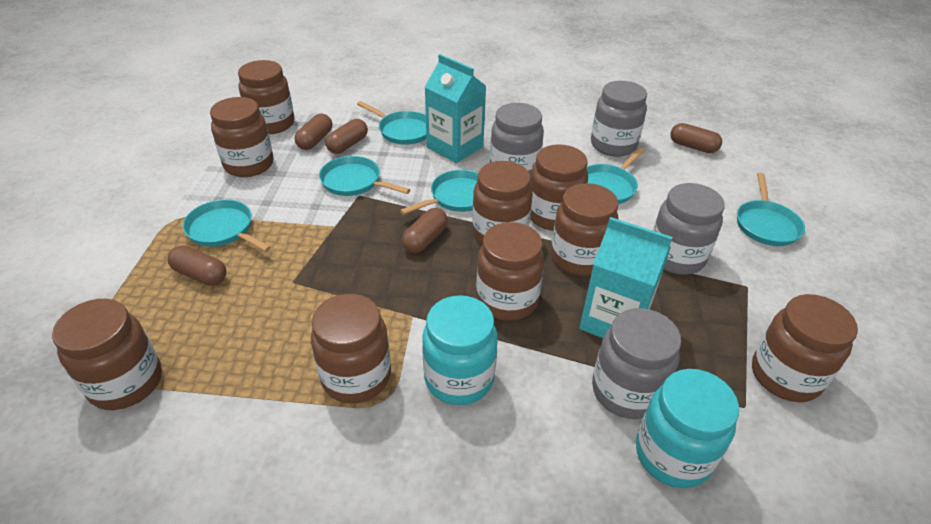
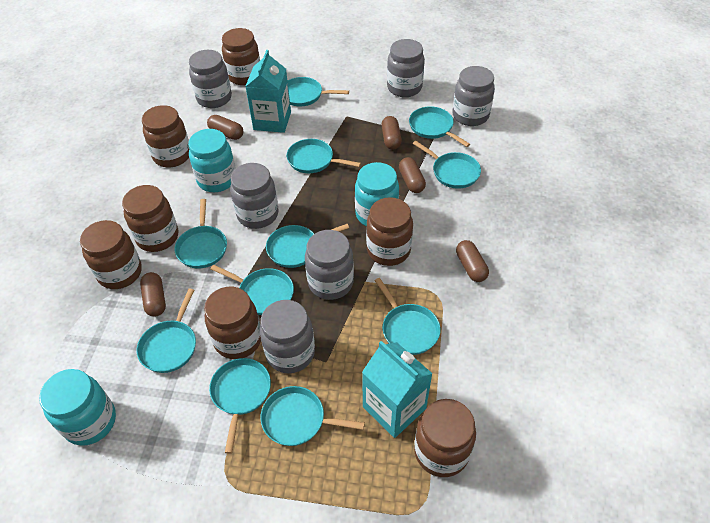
brown jar: 9 -> 7
grey jar: 4 -> 6
turquoise jar: 2 -> 3
turquoise pan: 6 -> 11

